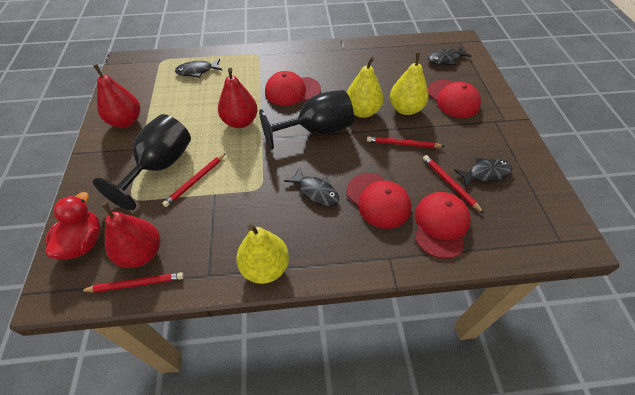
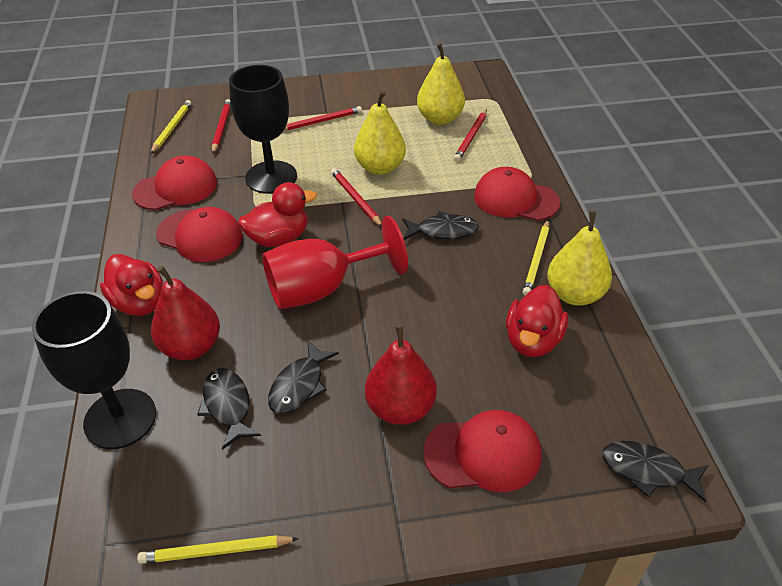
red duck: 1 -> 3
red goblet: 0 -> 1
red pear: 3 -> 2
yellow pencil: 0 -> 3

